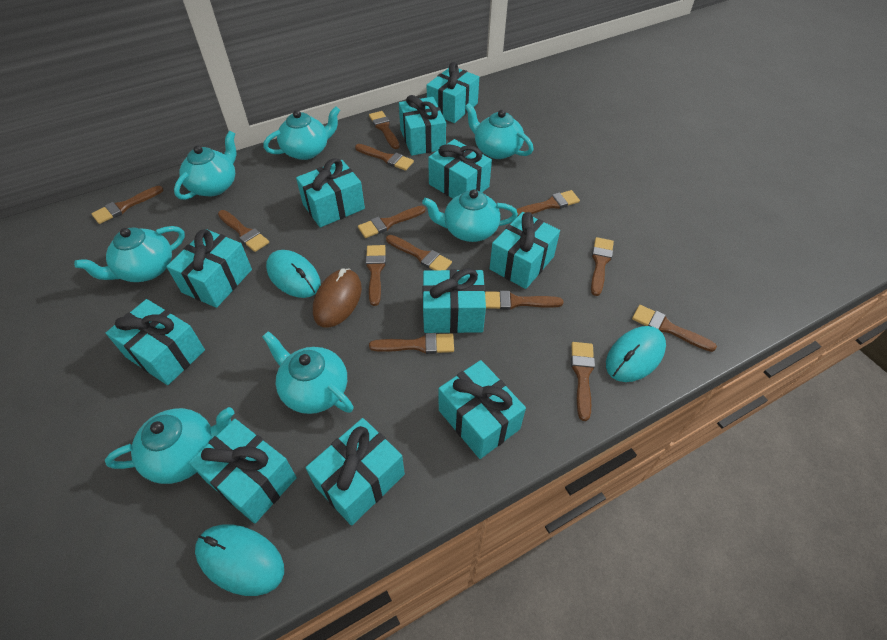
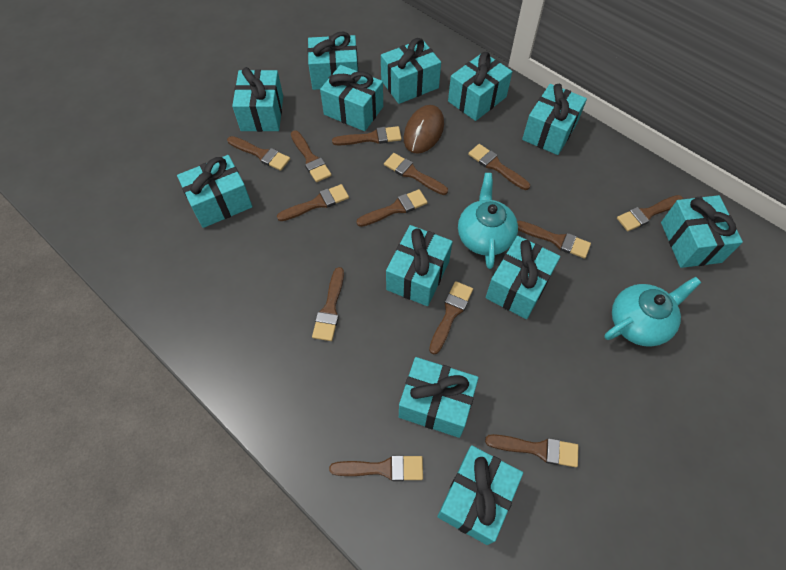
turquoise gift: 11 -> 12
turquoise mouse: 3 -> 0
turquoise teapot: 7 -> 2

